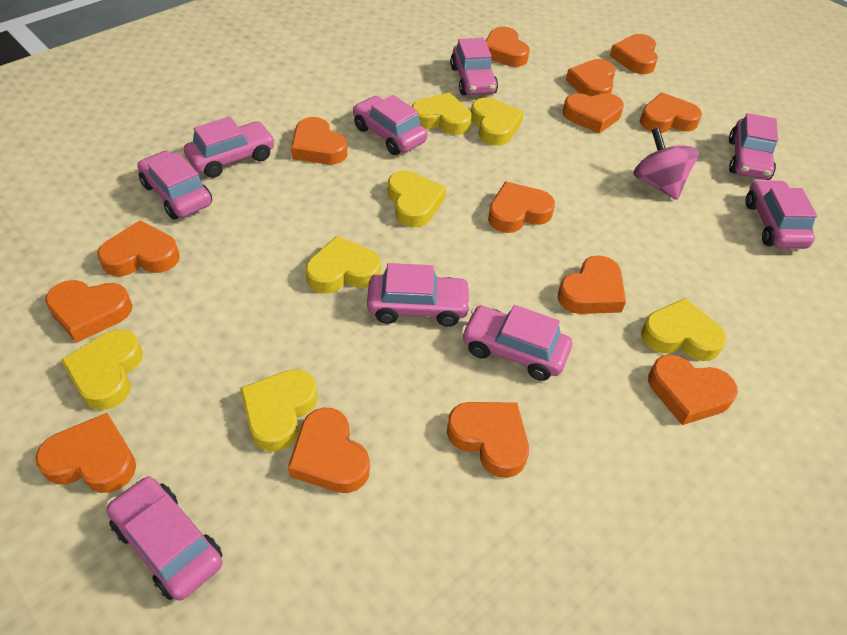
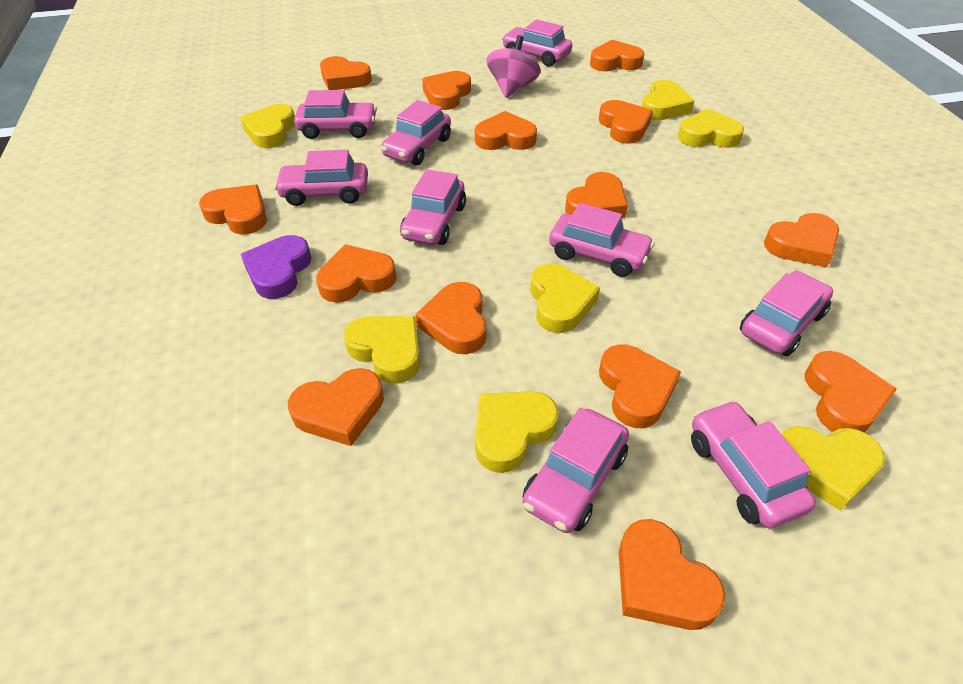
purple heart: 0 -> 1

